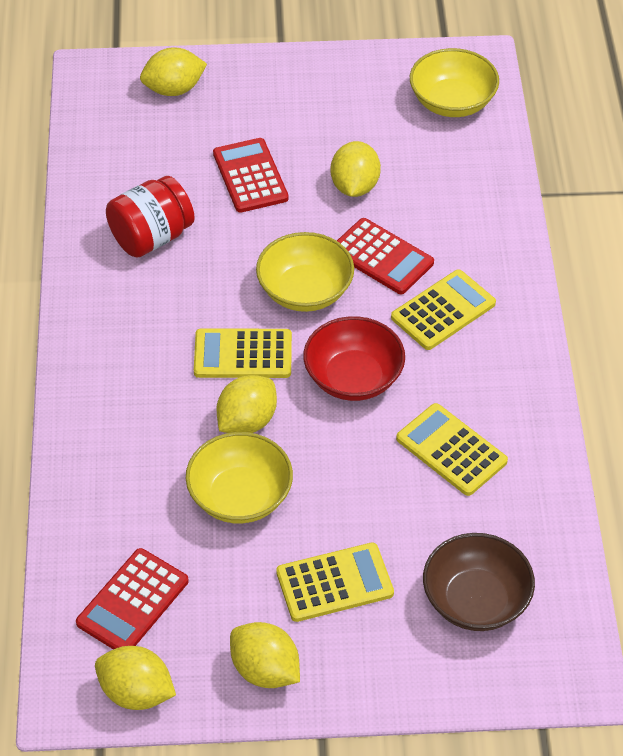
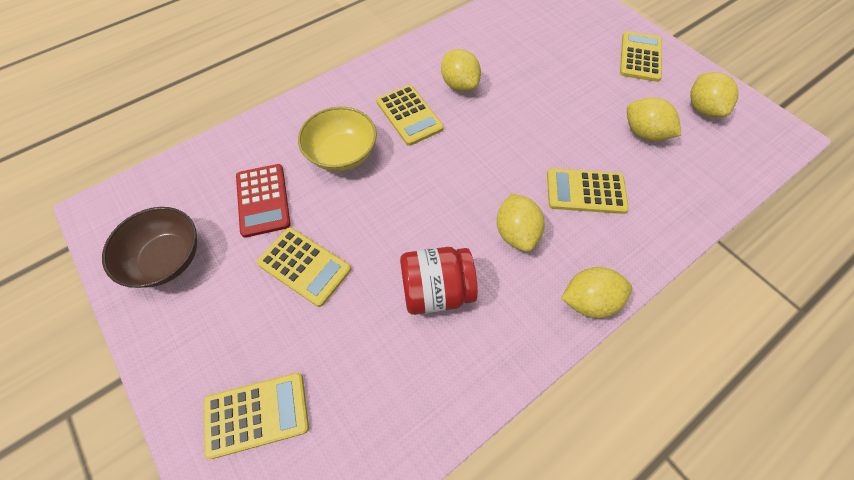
red bowl: 1 -> 0
red calculator: 3 -> 1
yellow bowl: 3 -> 1
yellow calculator: 4 -> 5

